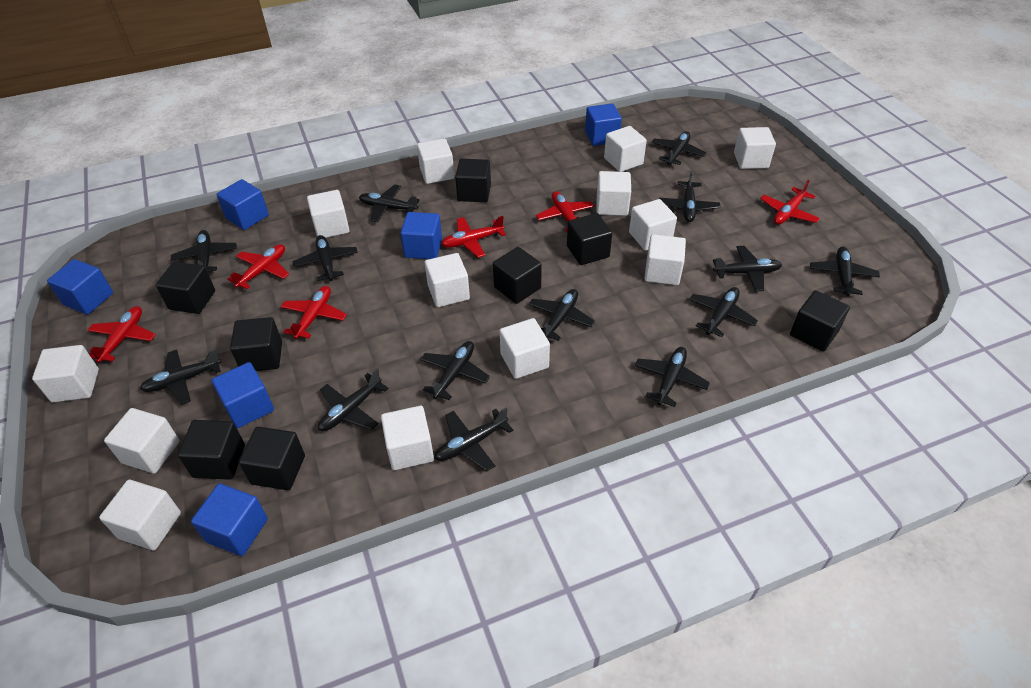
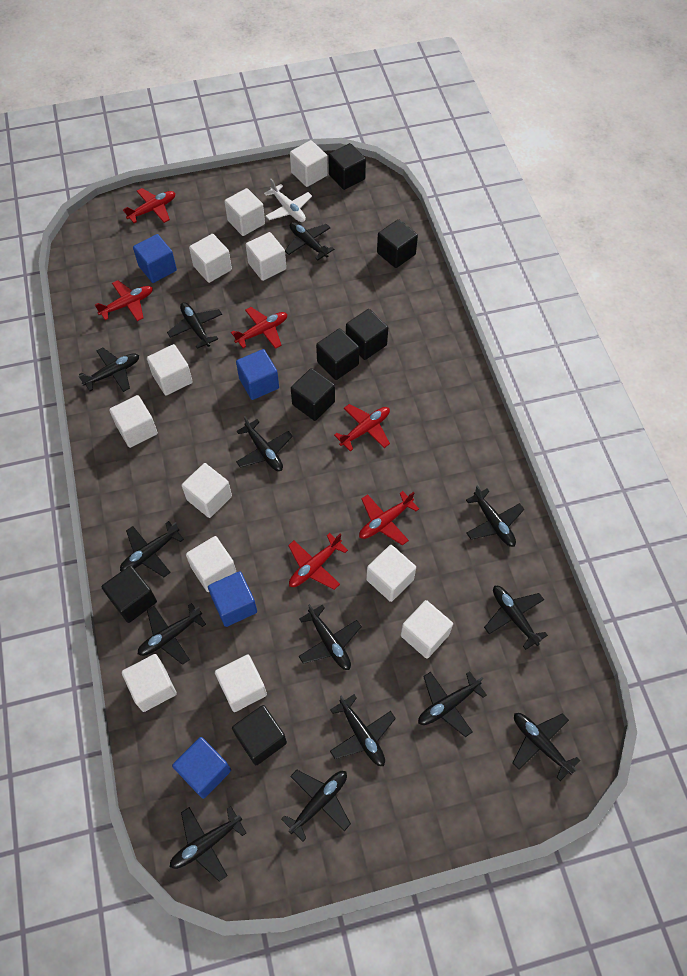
black cube: 8 -> 7
blue cube: 6 -> 4
white cube: 13 -> 12
white plane: 0 -> 1

